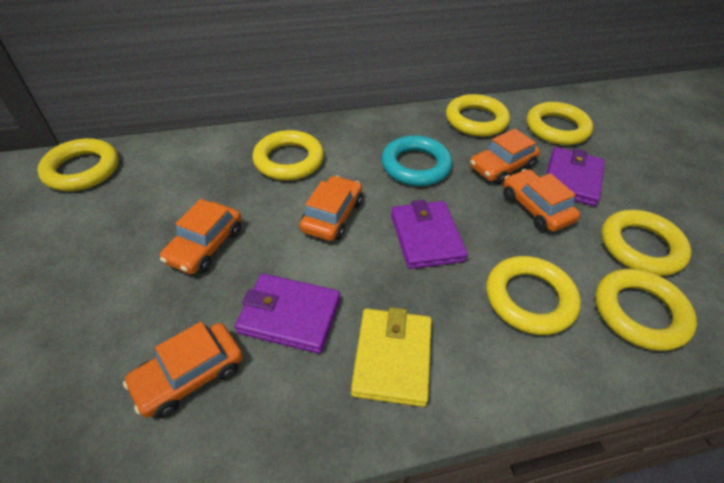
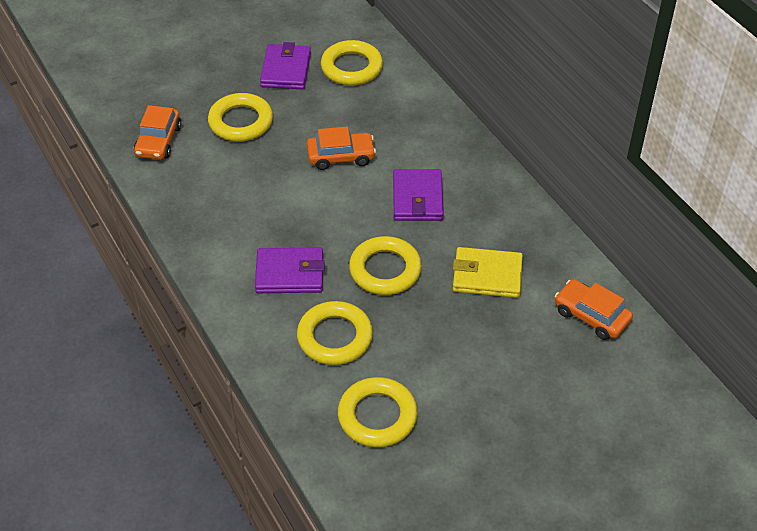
orange car: 5 -> 3
turquoise ring: 1 -> 0
yellow ring: 7 -> 5

